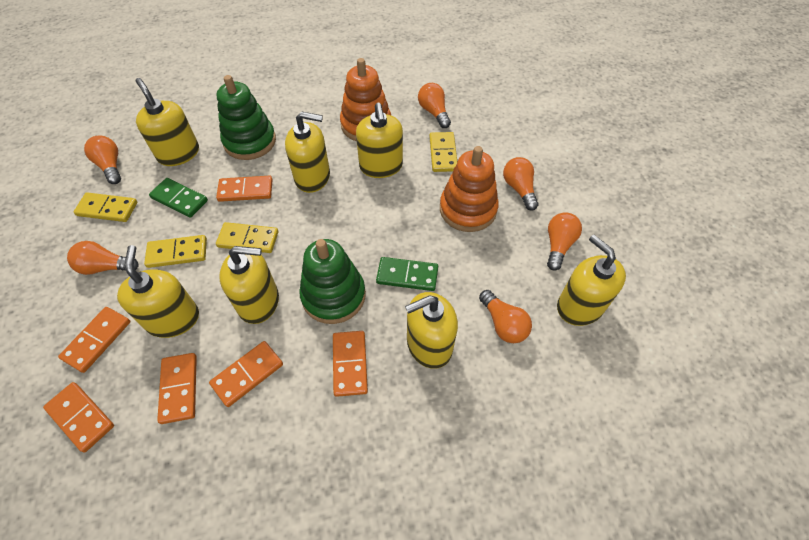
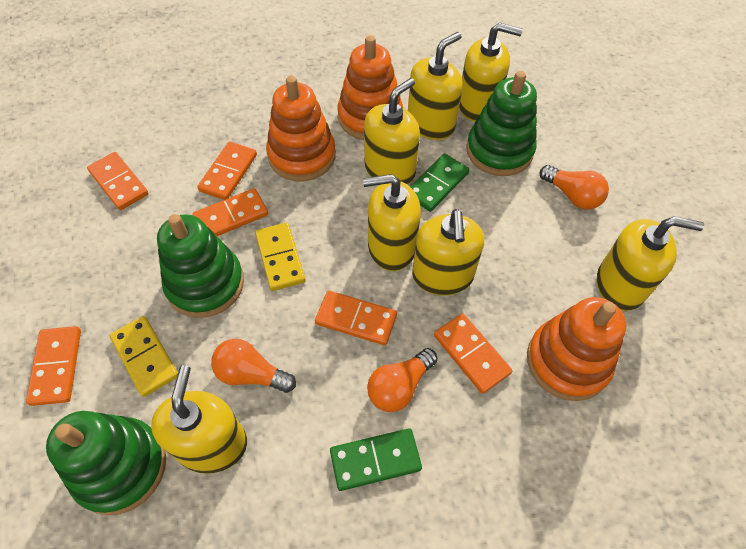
green stacking toy: 2 -> 3
orange light bulb: 6 -> 3
orange stacking toy: 2 -> 3
yellow domino: 4 -> 2

